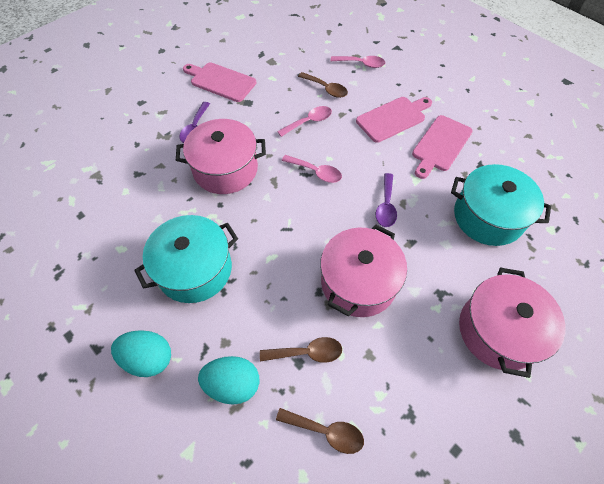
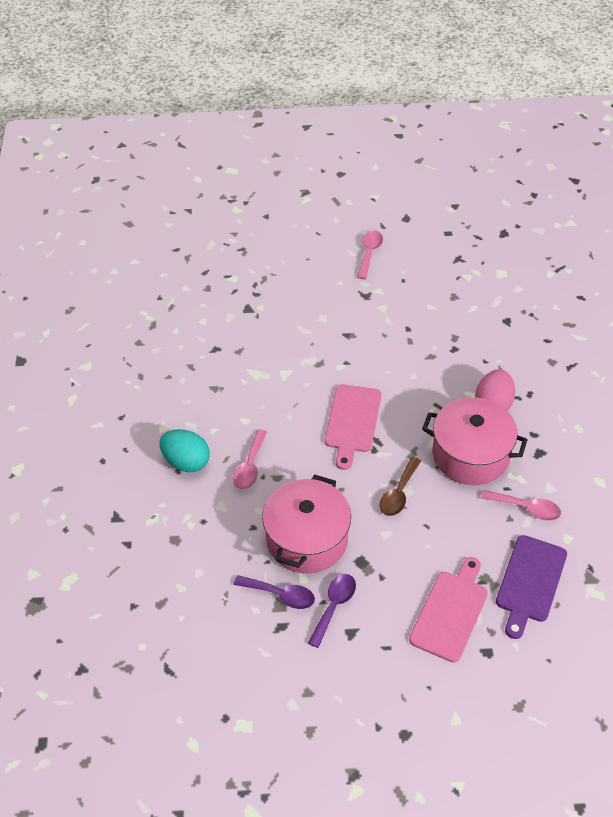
brown spoon: 3 -> 1
pink cutting board: 3 -> 2
pink egg: 0 -> 1
pink pot: 3 -> 2
purple cutting board: 0 -> 1
turquoise egg: 2 -> 1
turquoise pot: 2 -> 0

